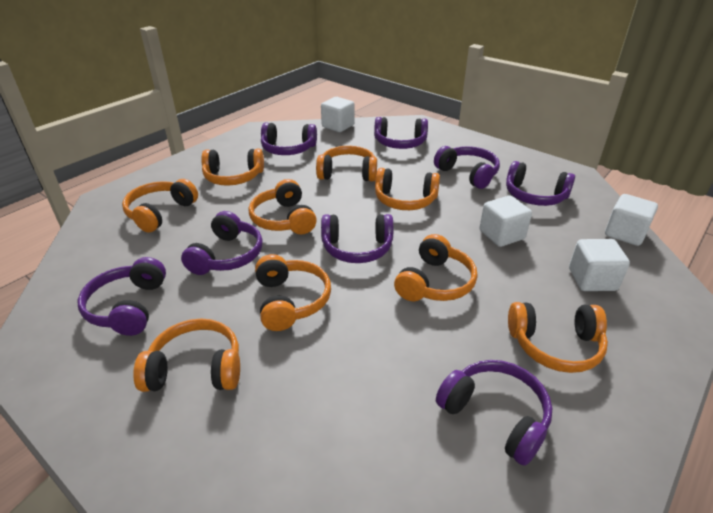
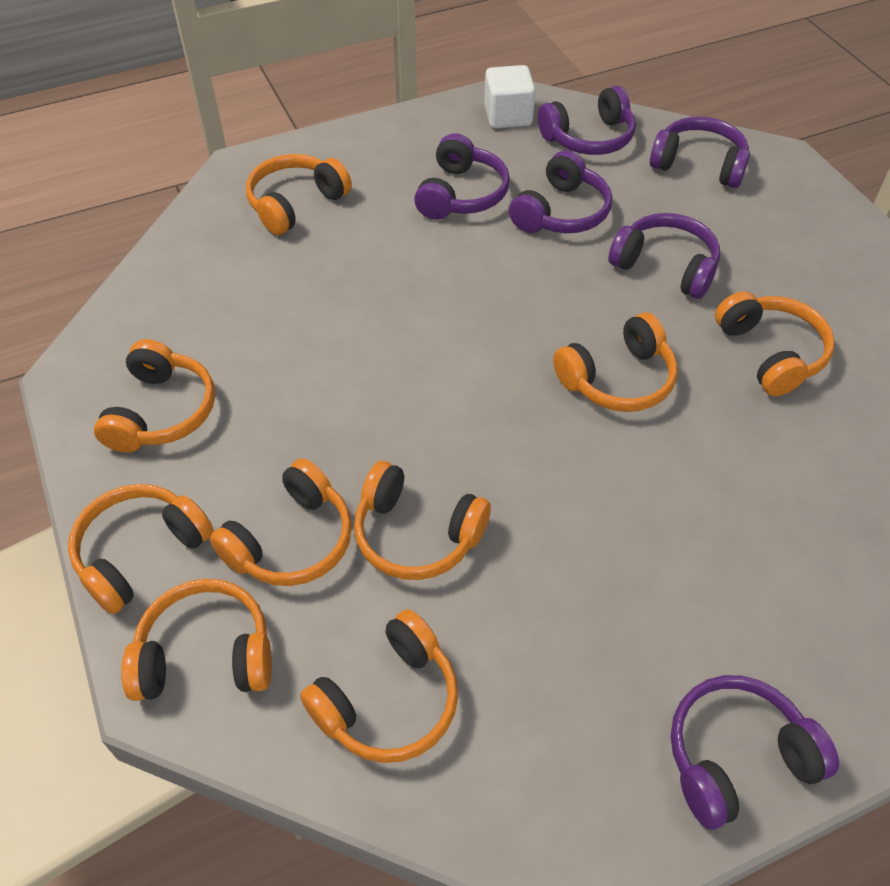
purple headphones: 8 -> 6
white cube: 4 -> 1

